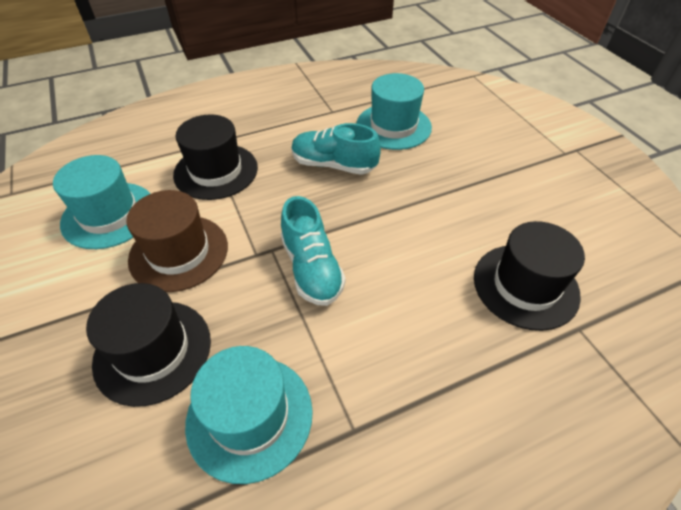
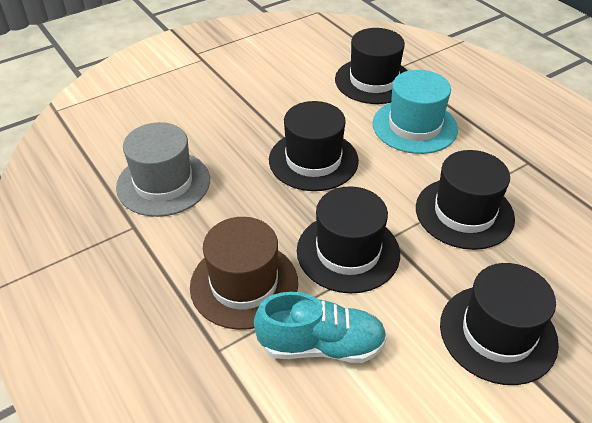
black hat: 3 -> 5
grey hat: 0 -> 1
turquoise hat: 3 -> 1
turquoise shoe: 2 -> 1

